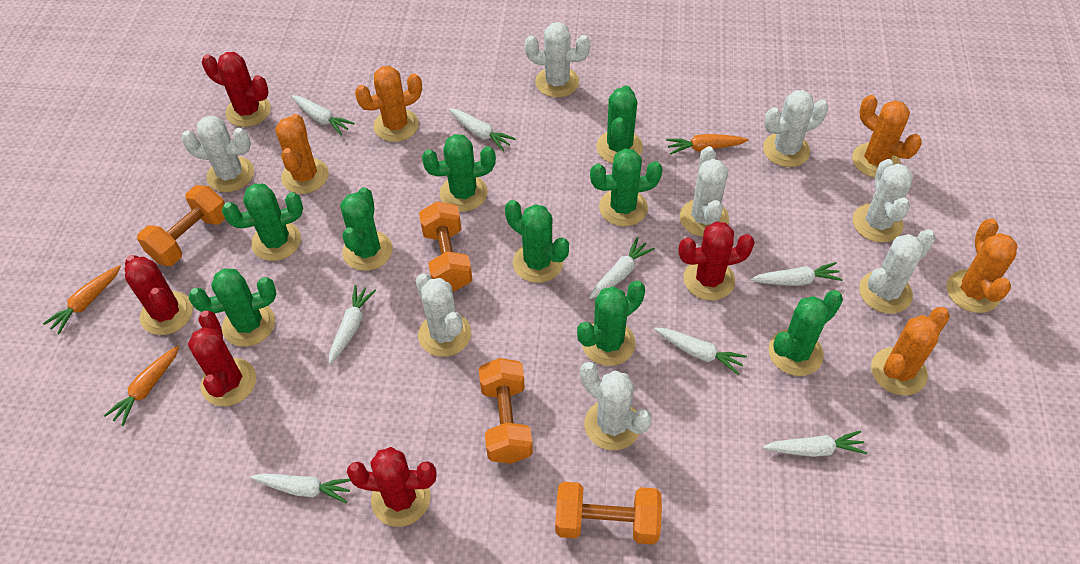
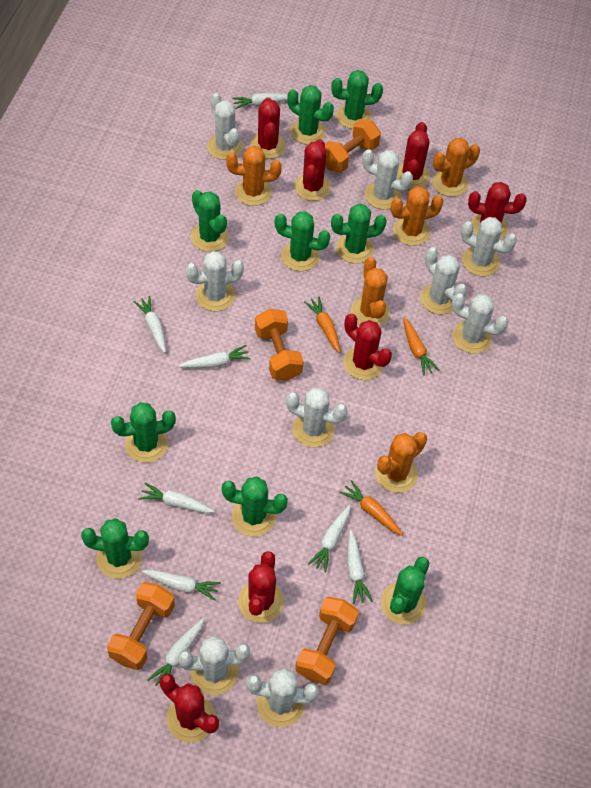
red cactus: 5 -> 7
white cactus: 8 -> 9

